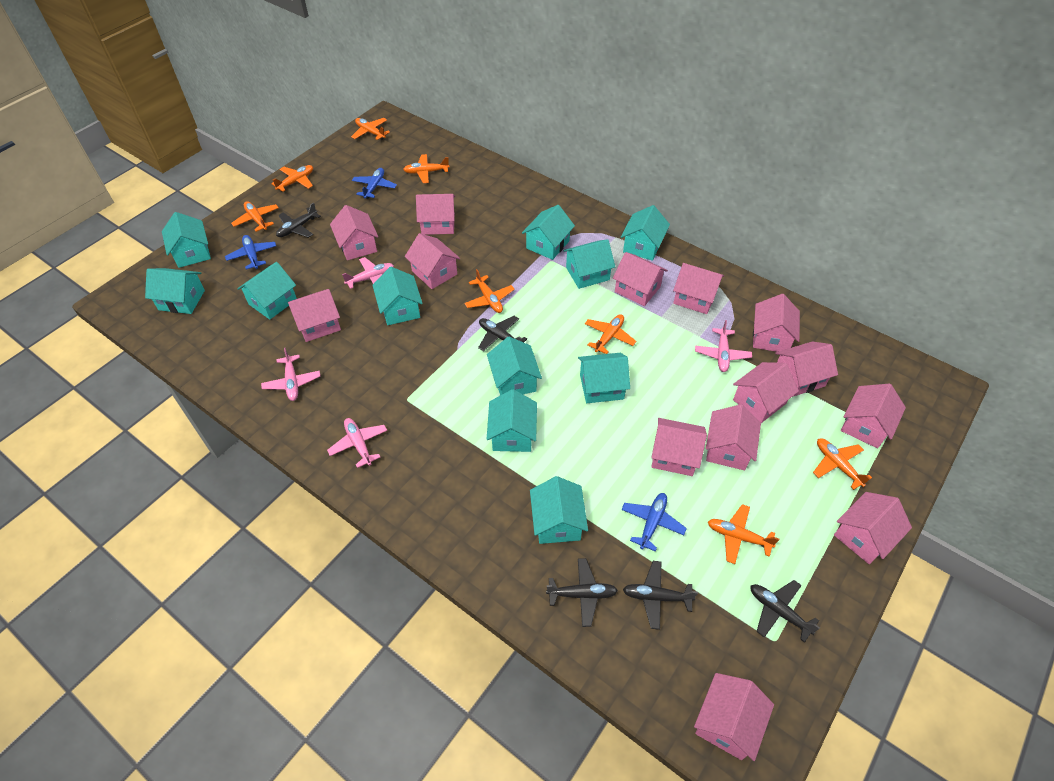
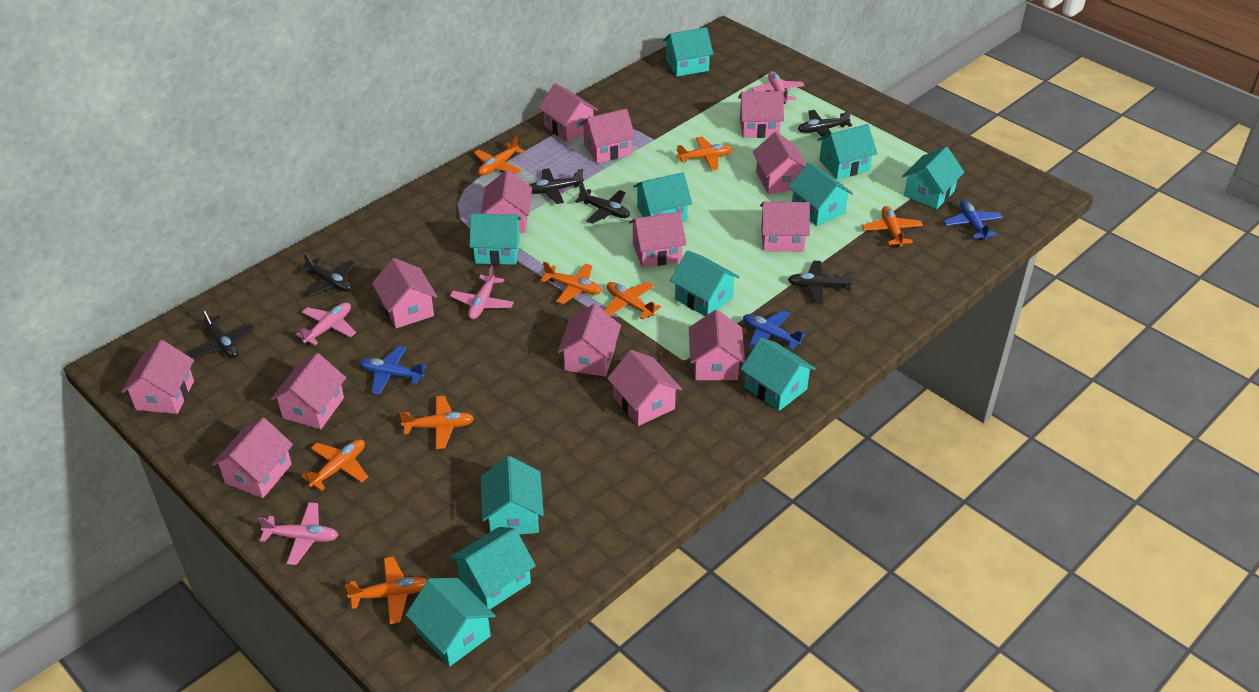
black plane: 5 -> 6

